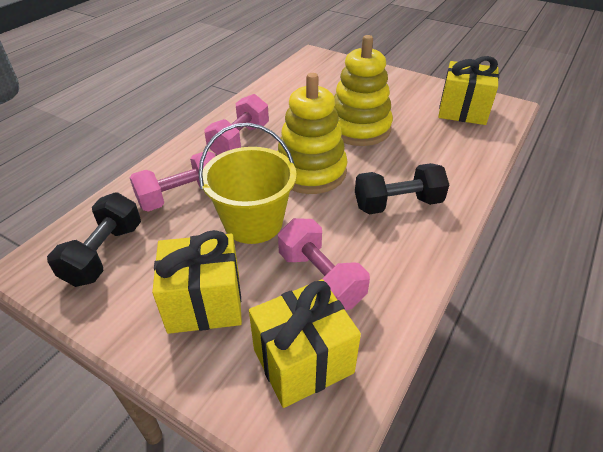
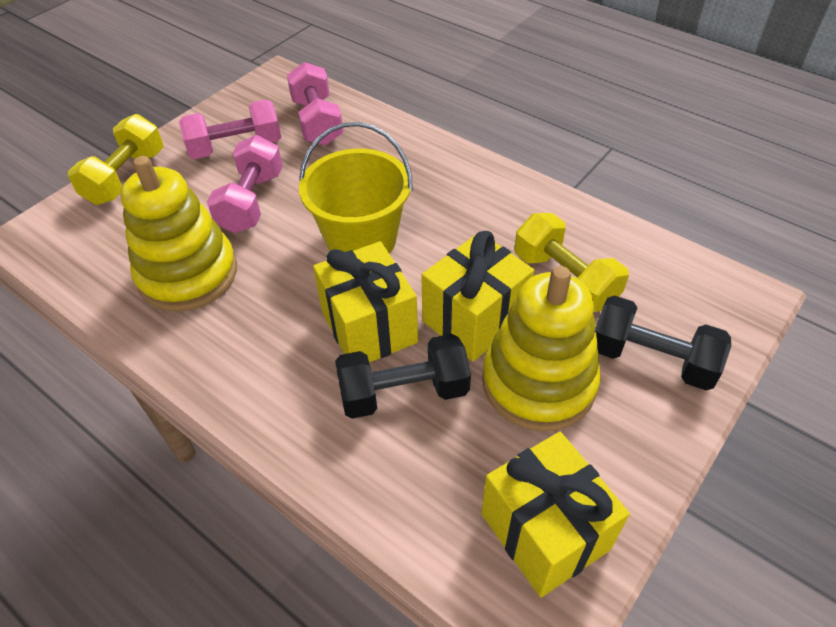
yellow dumbbell: 0 -> 2

